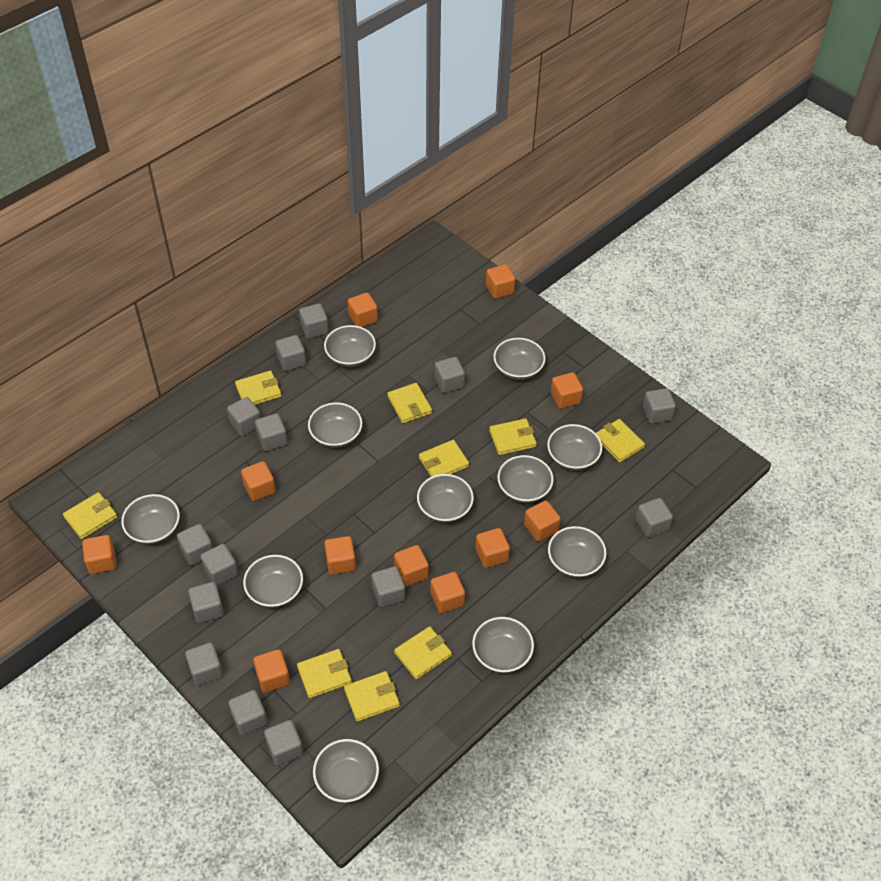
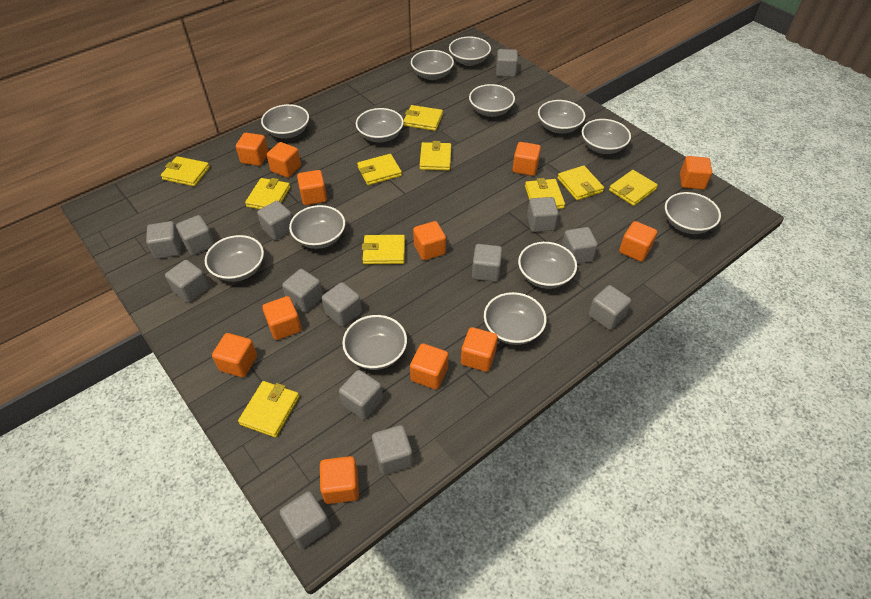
grey bowl: 11 -> 13
orange cube: 11 -> 12
yellow wallet: 9 -> 10

